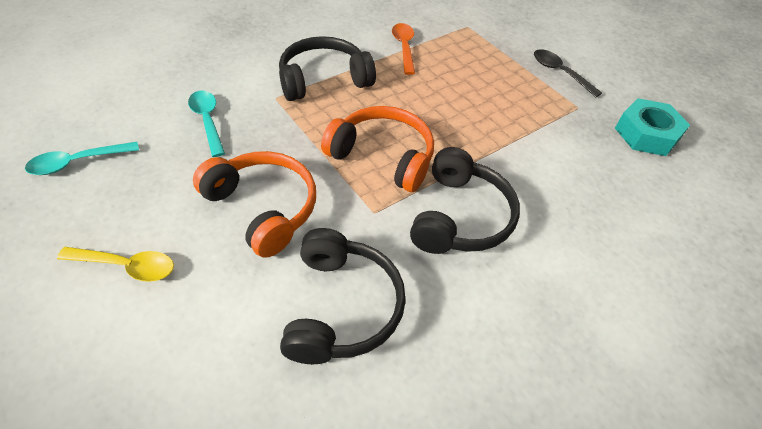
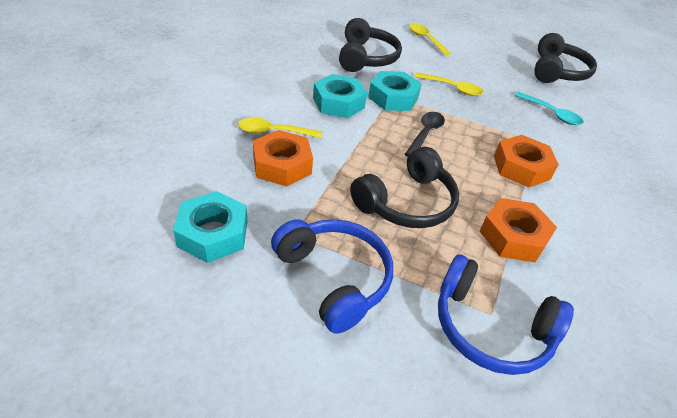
blue headphones: 0 -> 2
orange headphones: 2 -> 0
orange nut: 0 -> 3
orange spoon: 1 -> 0
turquoise nut: 1 -> 3
turquoise spoon: 2 -> 1
yellow spoon: 1 -> 3

